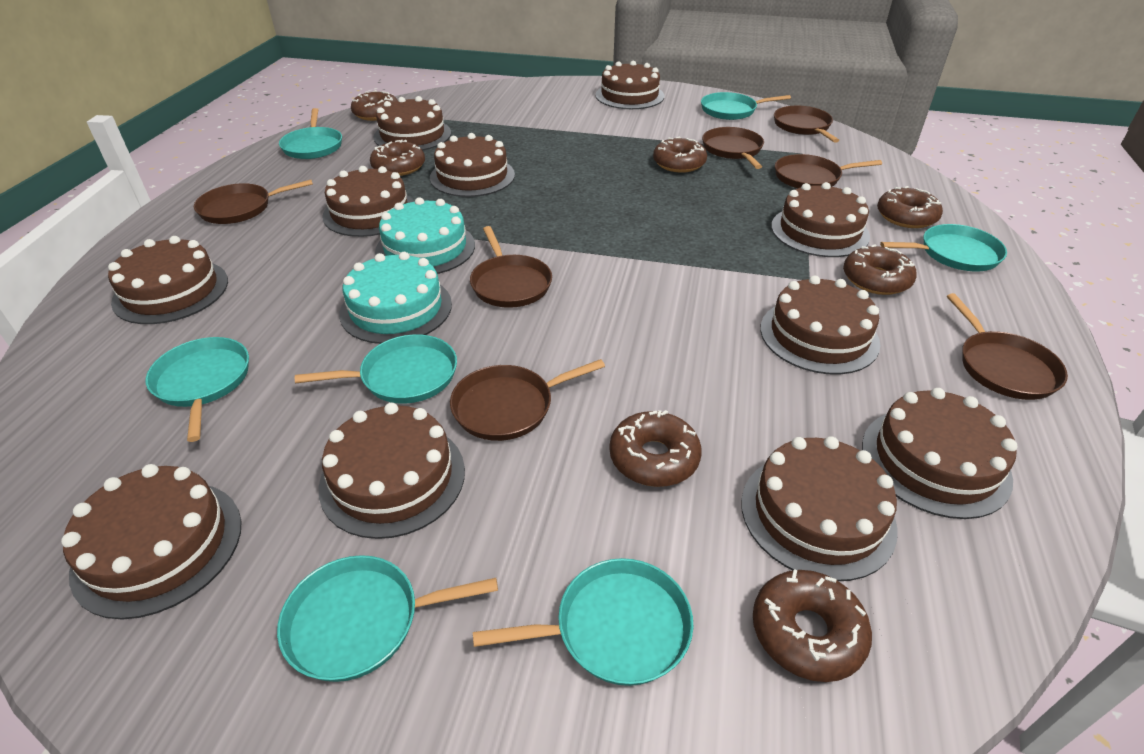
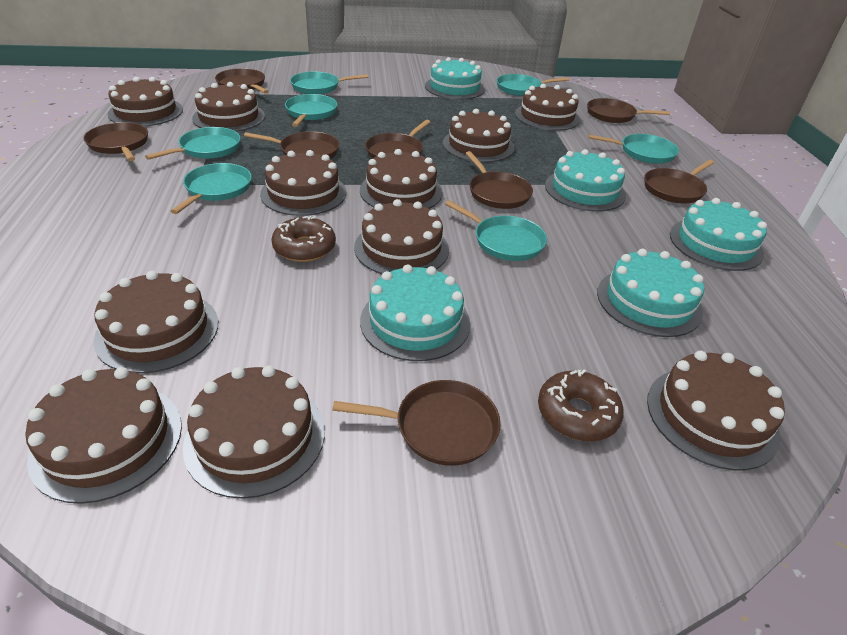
brown donut: 7 -> 2
brown pan: 7 -> 8
turquoise cake: 2 -> 5

